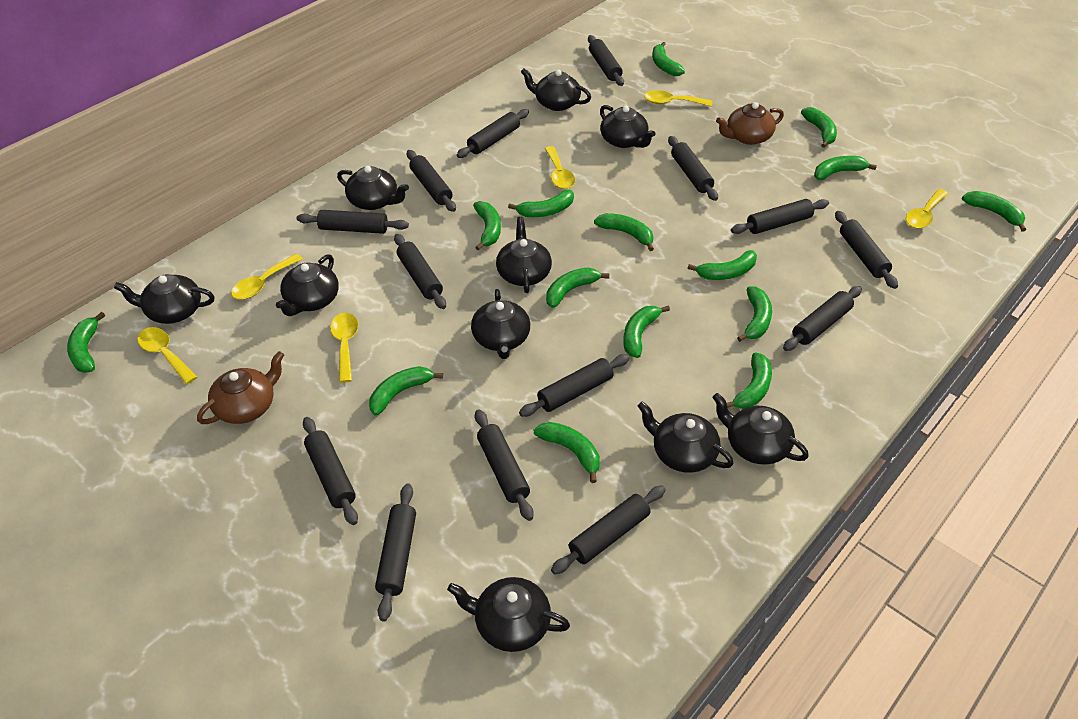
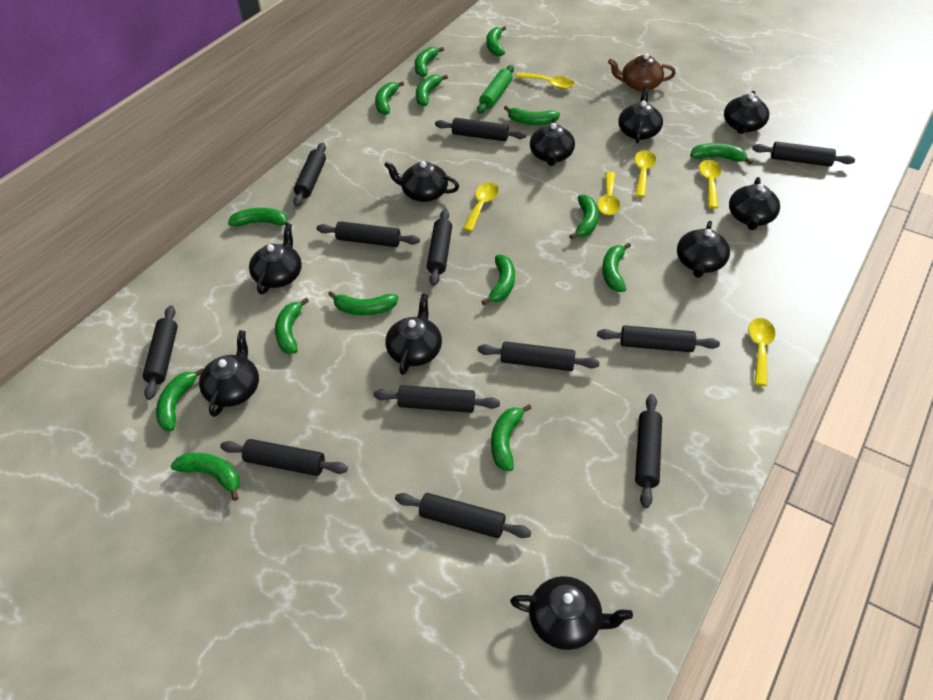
black rolling pin: 14 -> 12
brown teapot: 2 -> 1
green rolling pin: 0 -> 1

